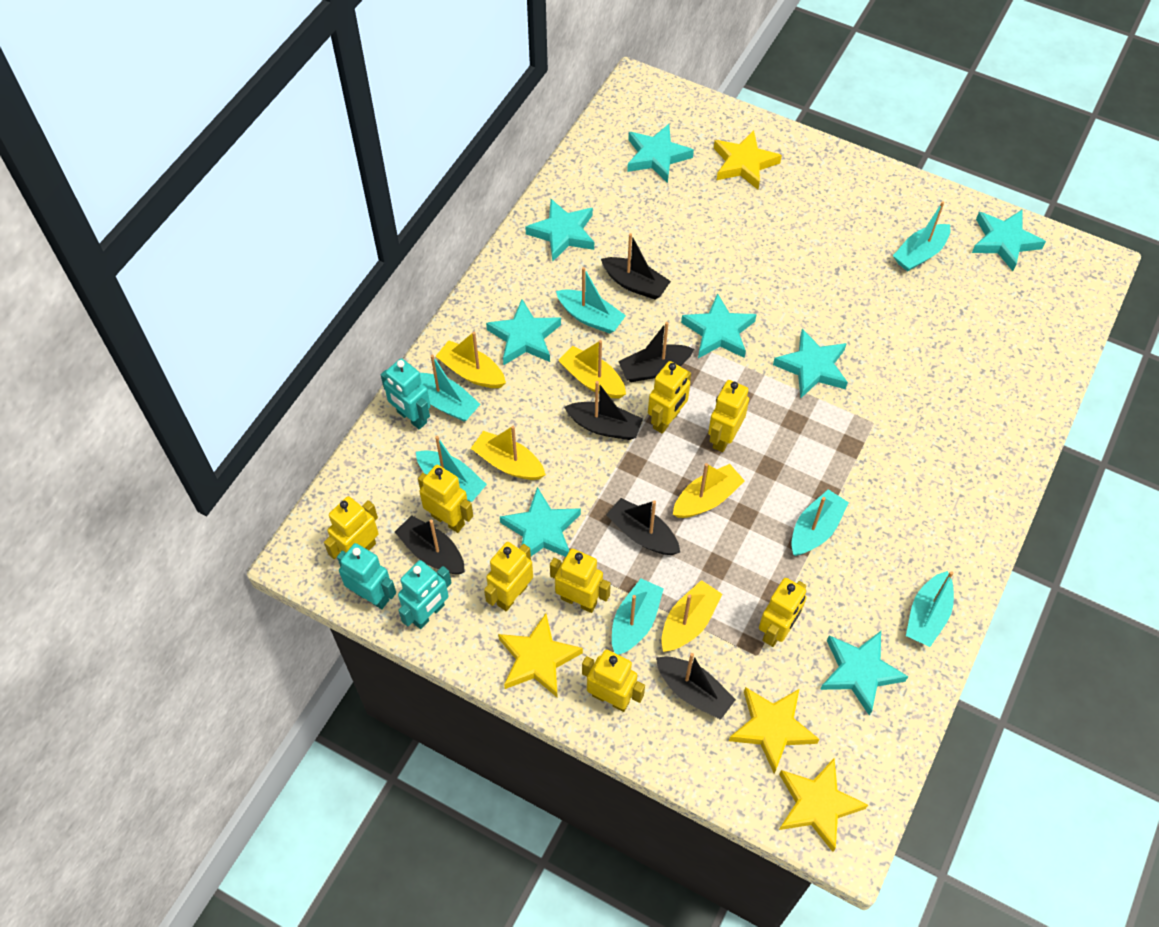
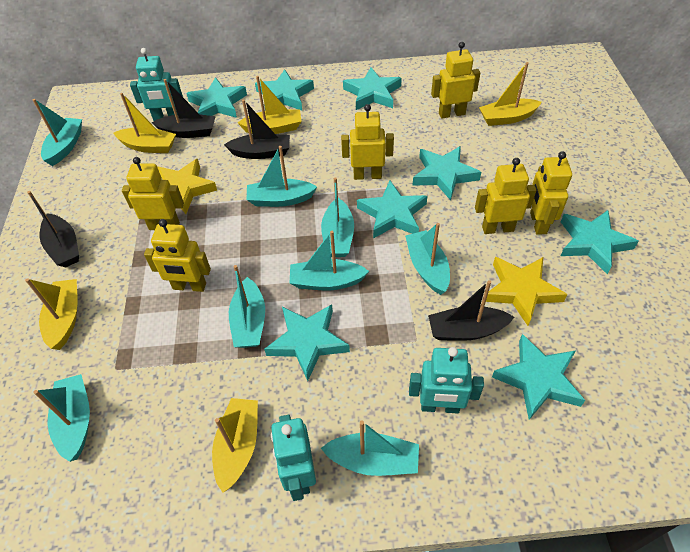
black boat: 6 -> 4
turquoise boat: 7 -> 8
yellow robot: 8 -> 6
yellow star: 4 -> 2

